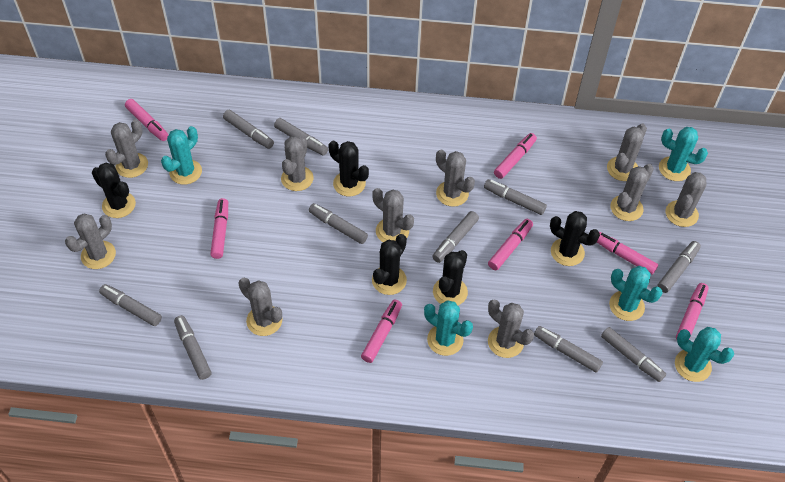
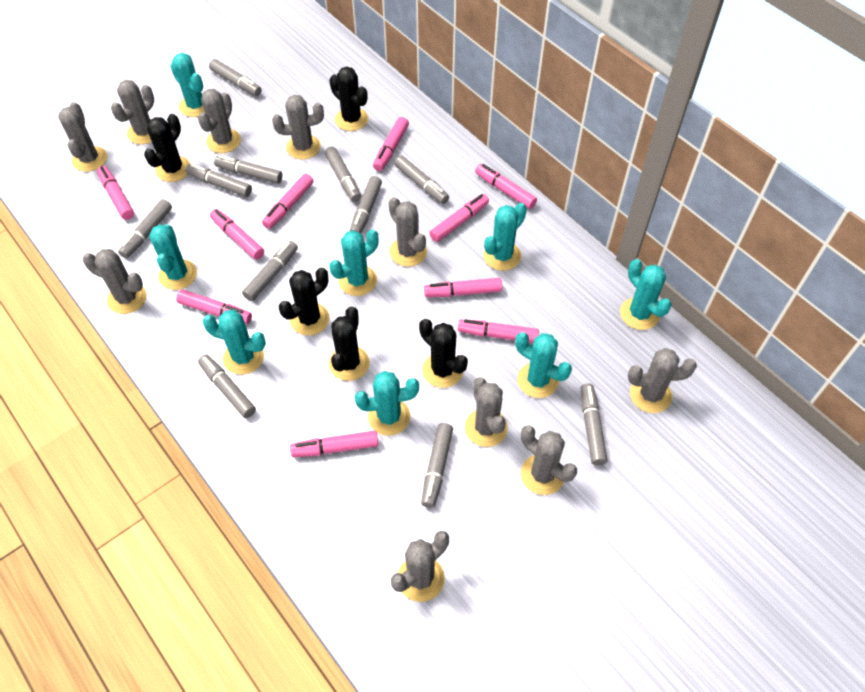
grey marker: 10 -> 11
pink marker: 7 -> 10
turquoise cactus: 5 -> 8

